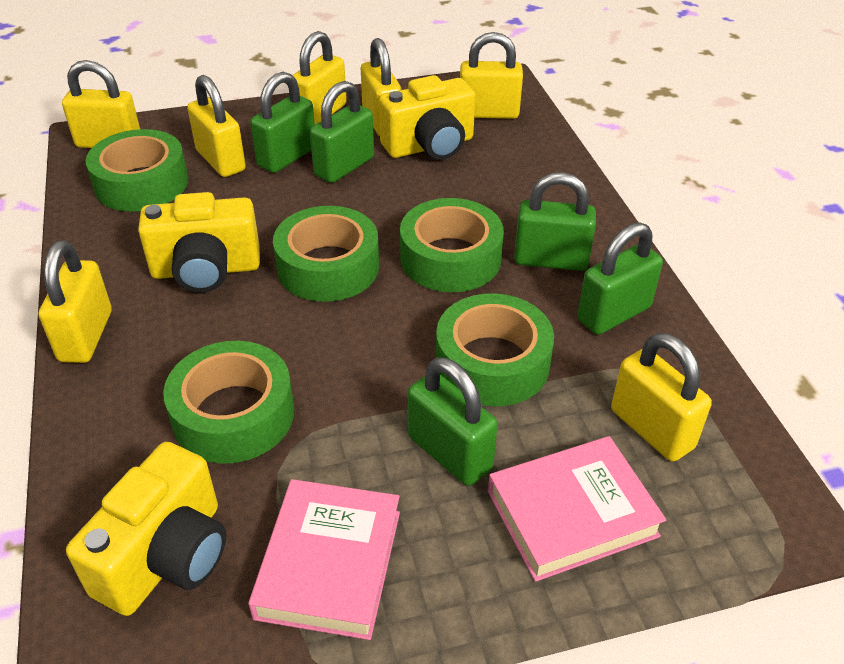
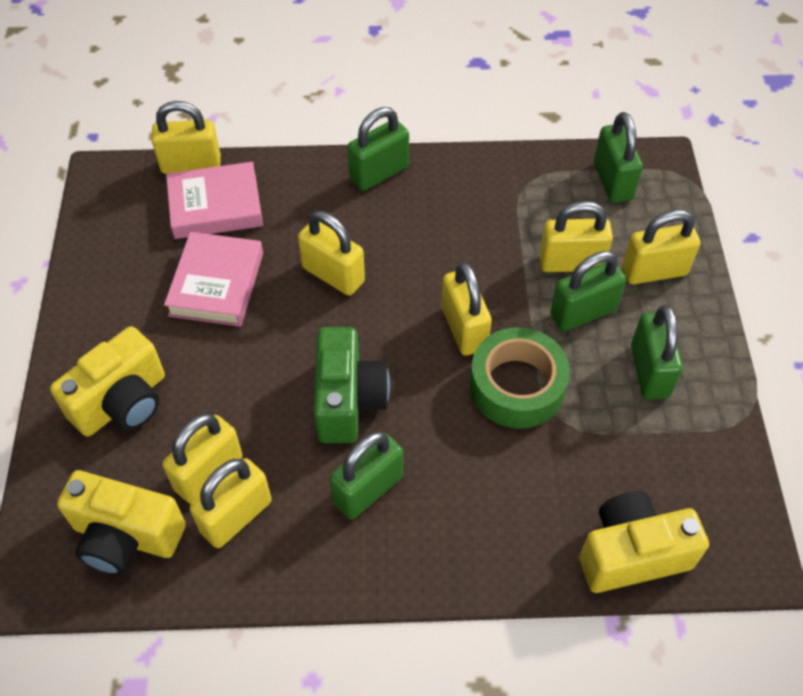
green camera: 0 -> 1
green tape: 5 -> 1

